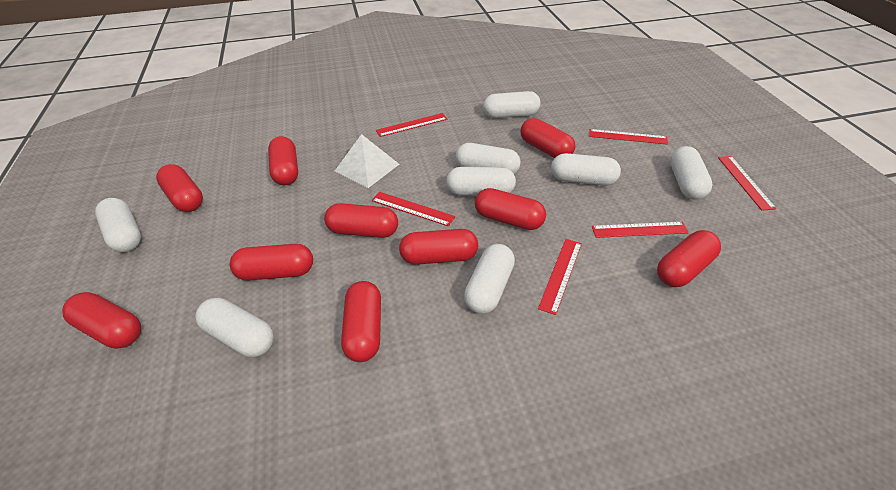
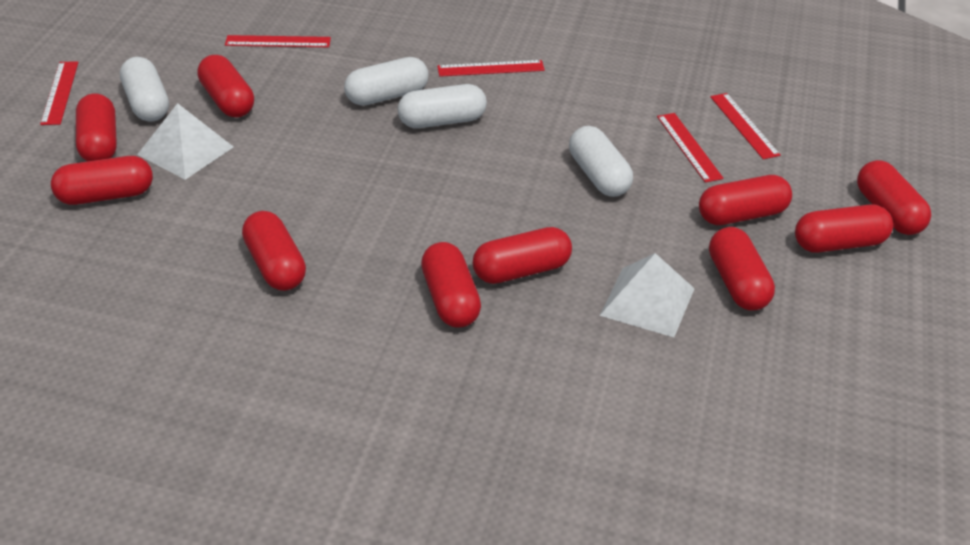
red ruler: 6 -> 5
white capsule: 8 -> 4
white pyramid: 1 -> 2

